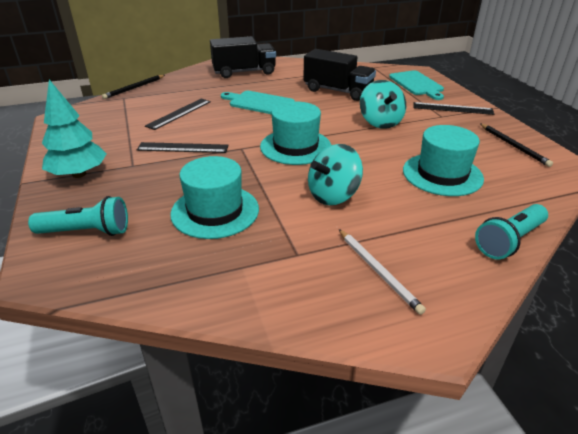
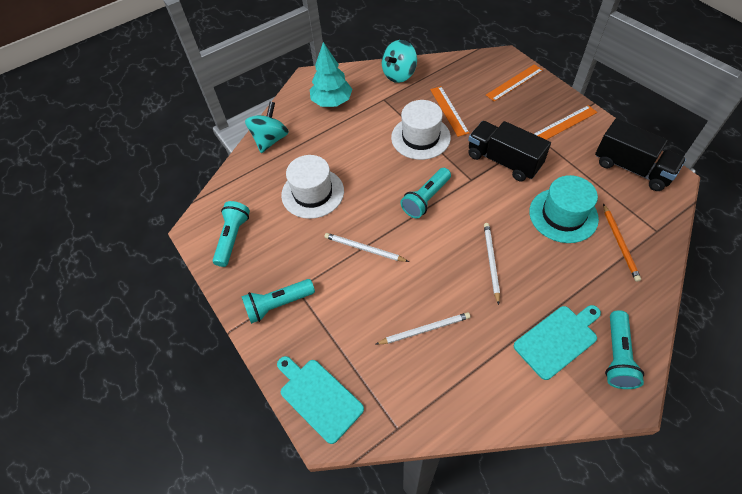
black pencil: 2 -> 0
black ruler: 3 -> 0
orange pencil: 0 -> 1
orange ruler: 0 -> 3
turquoise flashlight: 2 -> 4
turquoise hat: 3 -> 1
white hat: 0 -> 2
white pencil: 1 -> 3

